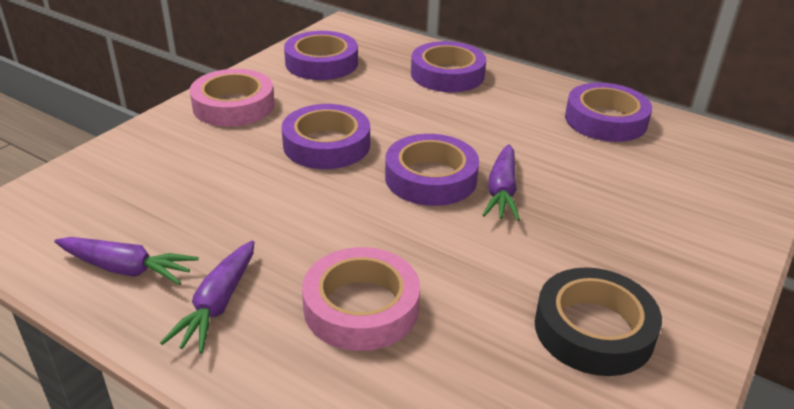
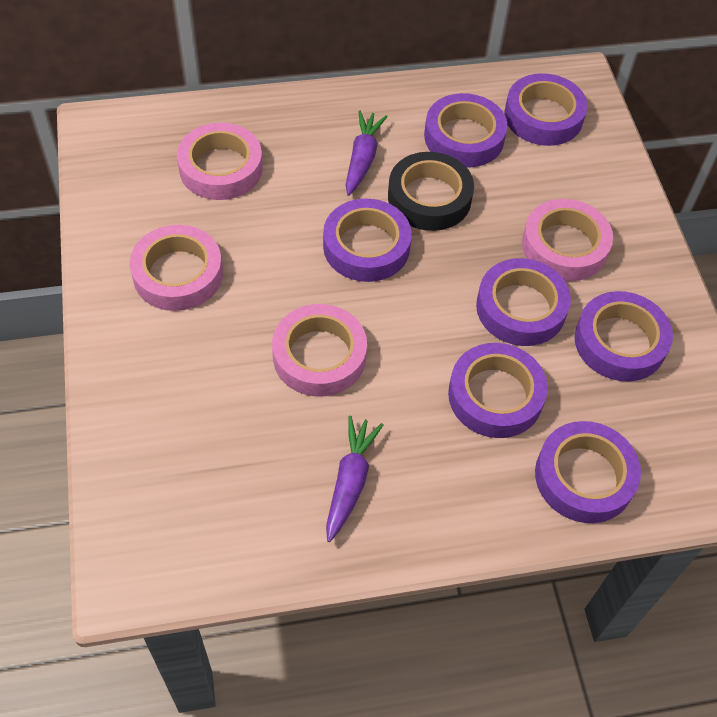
pink tape: 2 -> 4
purple carrot: 3 -> 2
purple tape: 5 -> 7

